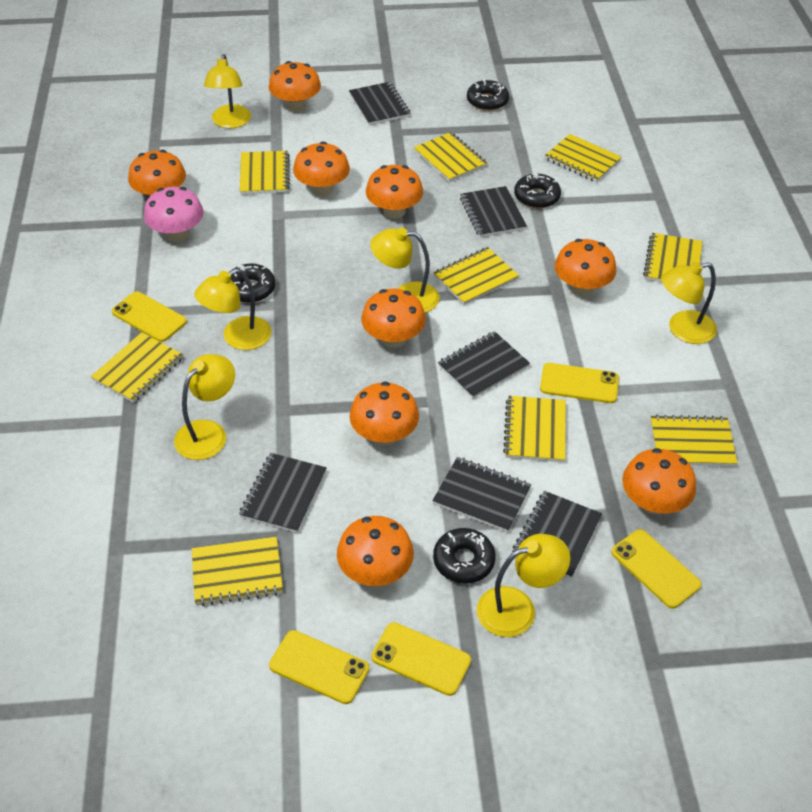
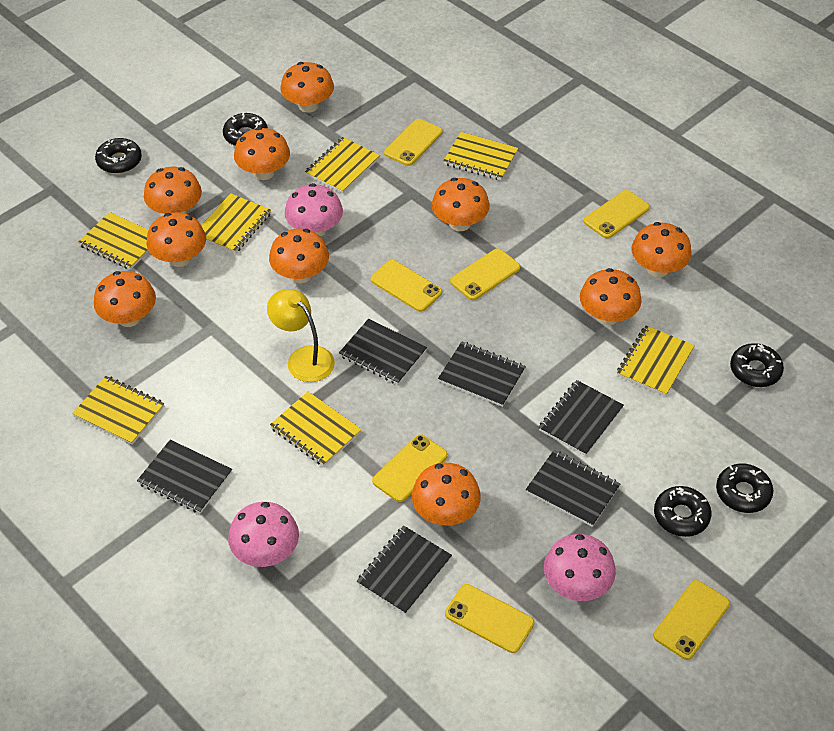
black donut: 4 -> 5
orange mushroom: 9 -> 10
pink mushroom: 1 -> 3
yellow lamp: 6 -> 1
yellow notebook: 9 -> 7
yellow phone: 5 -> 7

